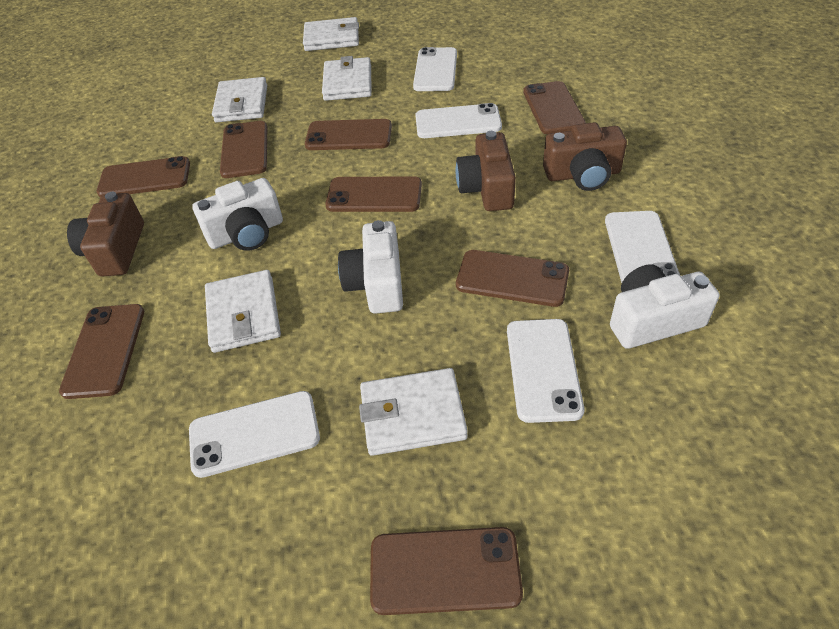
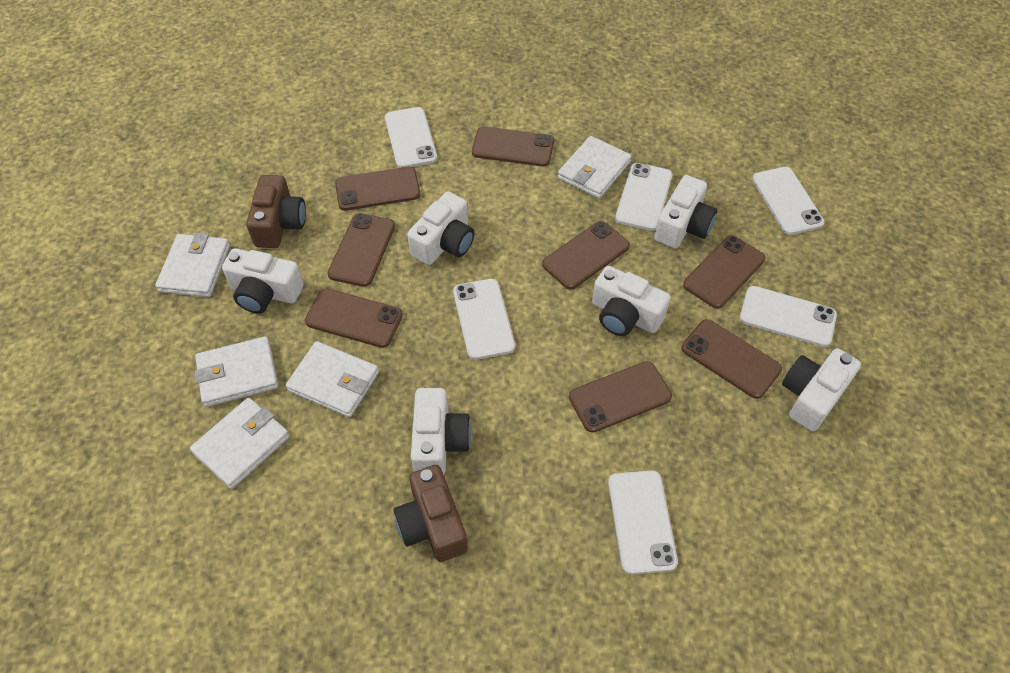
brown camera: 3 -> 2
white camera: 3 -> 6
white phone: 5 -> 6

